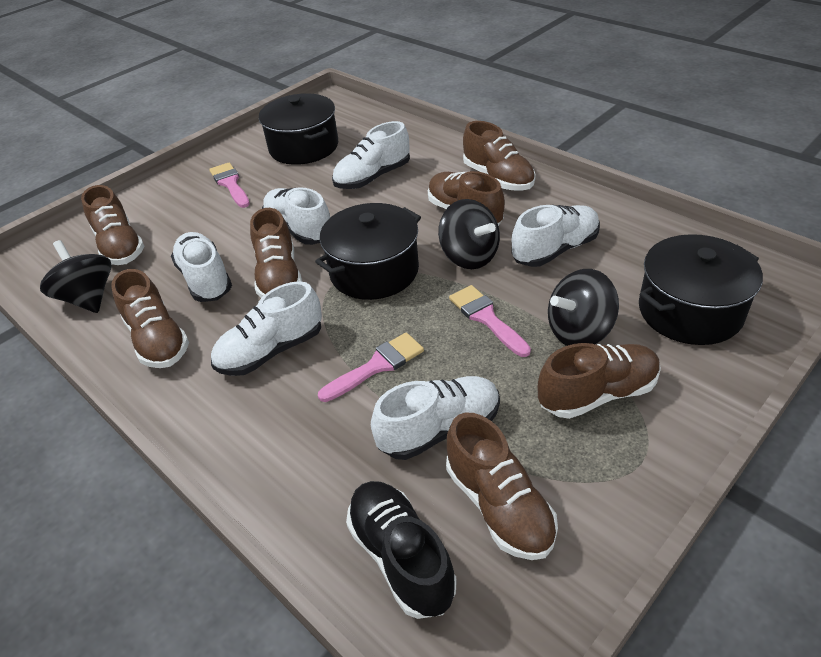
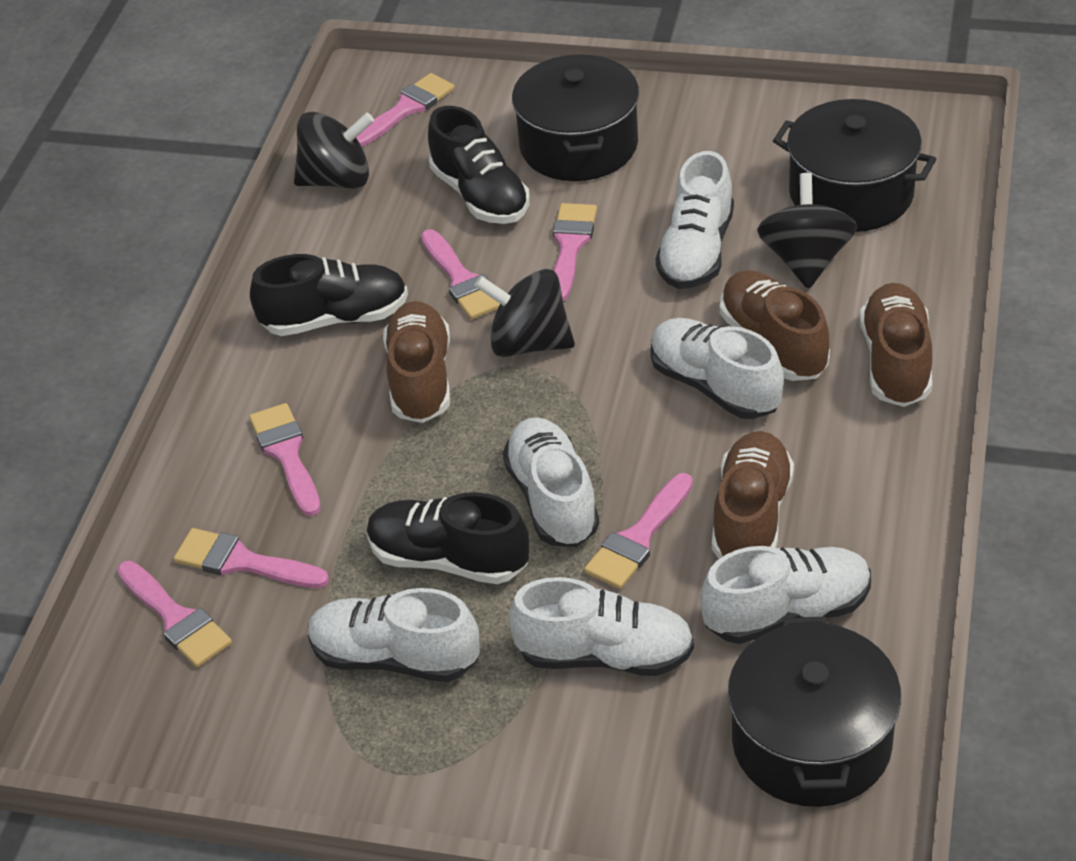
black shoe: 1 -> 3
brown shoe: 7 -> 4
pink brush: 3 -> 7

